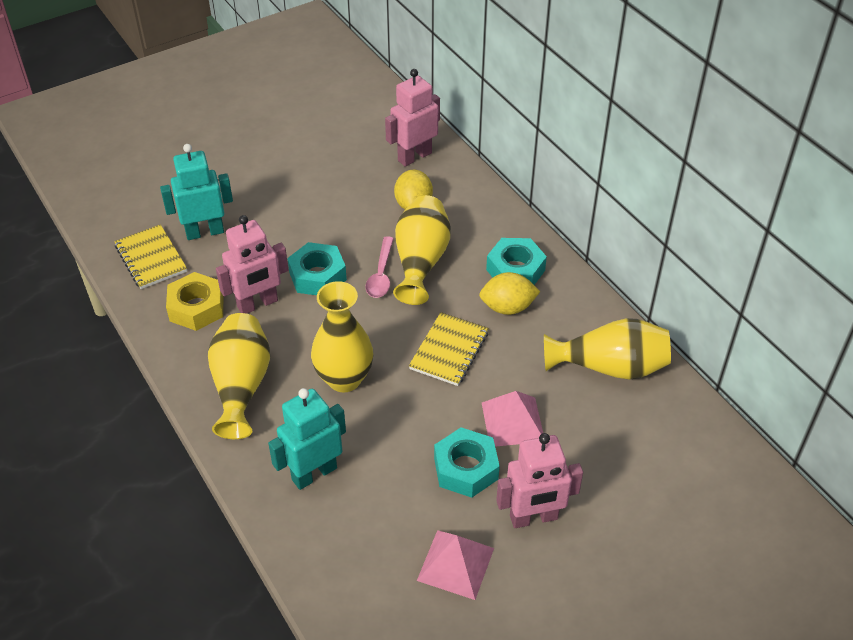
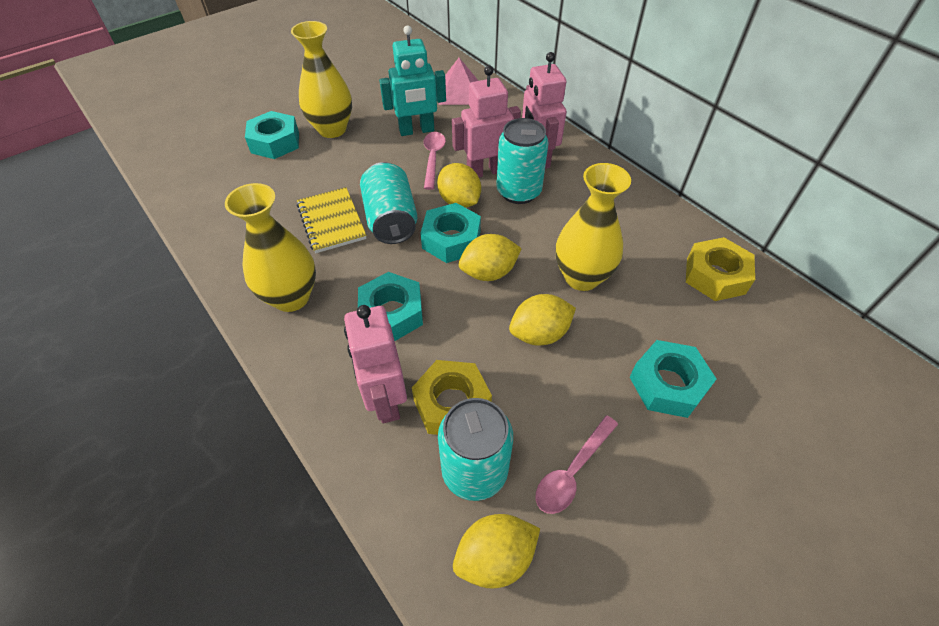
pink pyramid: 2 -> 1
pink spoon: 1 -> 2
turquoise can: 0 -> 3
turquoise nut: 3 -> 4
turquoise robot: 2 -> 1
yellow lemon: 2 -> 4
yellow notebook: 2 -> 1
yellow nut: 1 -> 2
yellow vase: 4 -> 3

